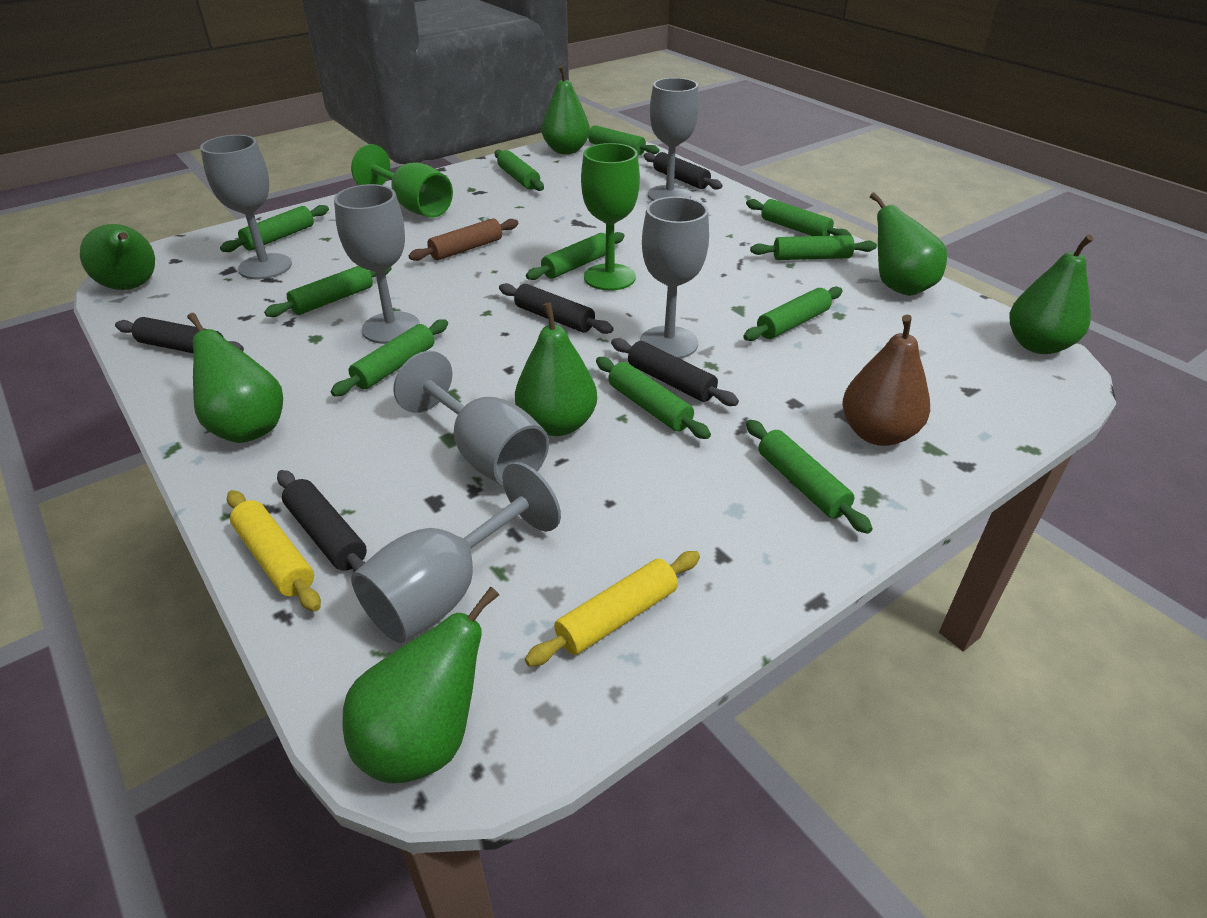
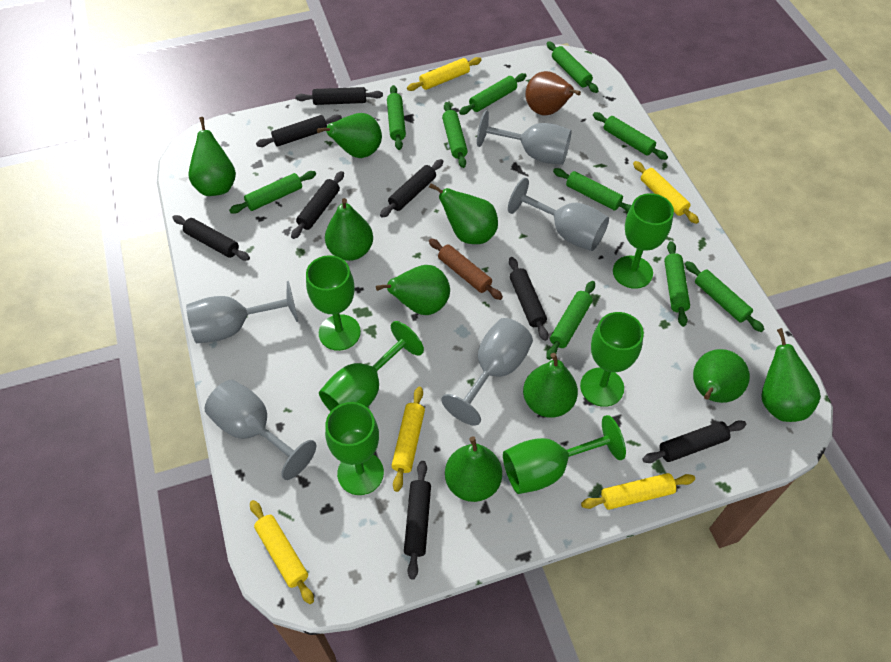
black rolling pin: 5 -> 8
green goblet: 2 -> 6
green pear: 7 -> 9
green rolling pin: 11 -> 10
grey goblet: 6 -> 5
yellow rolling pin: 2 -> 5

